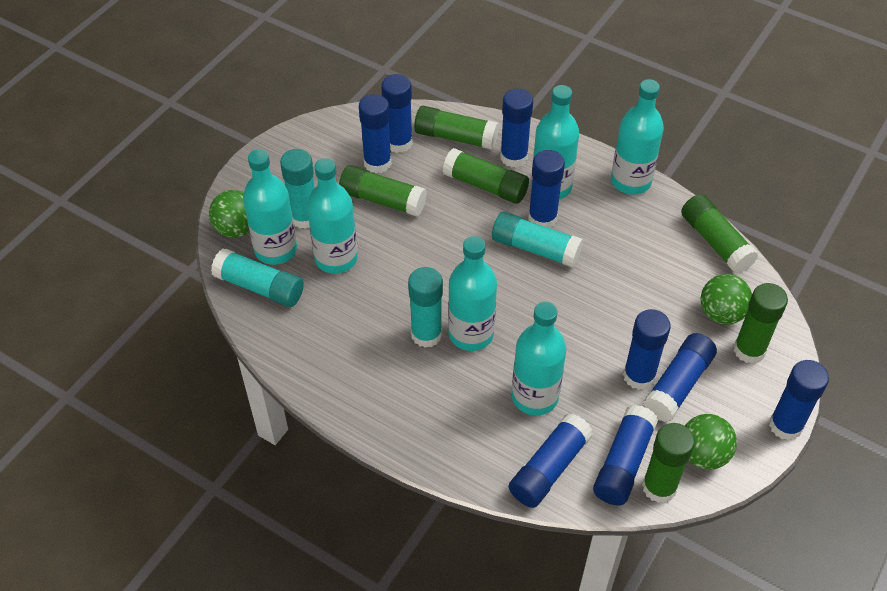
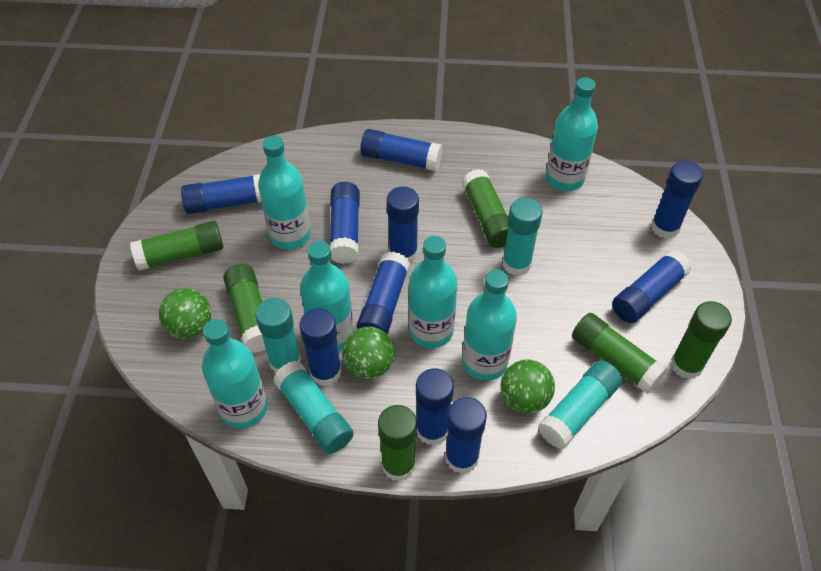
blue glue stick: 9 -> 10

